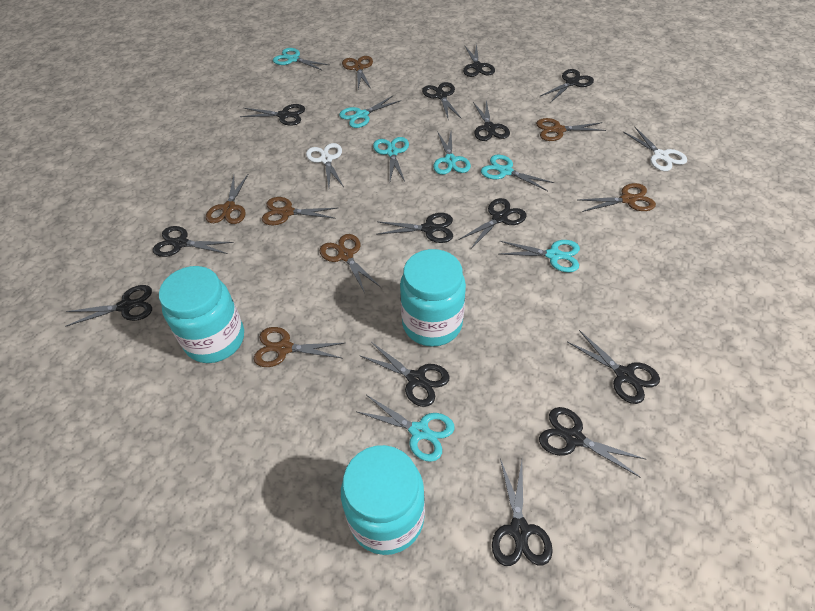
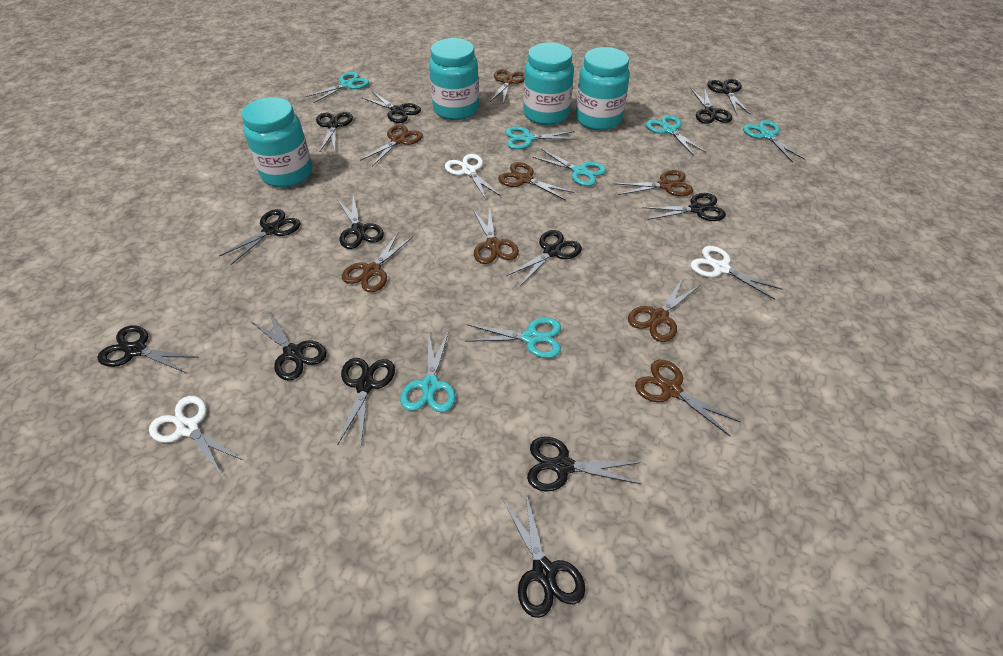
brown scissors: 7 -> 8
turquoise jar: 3 -> 4
white scissors: 2 -> 3

